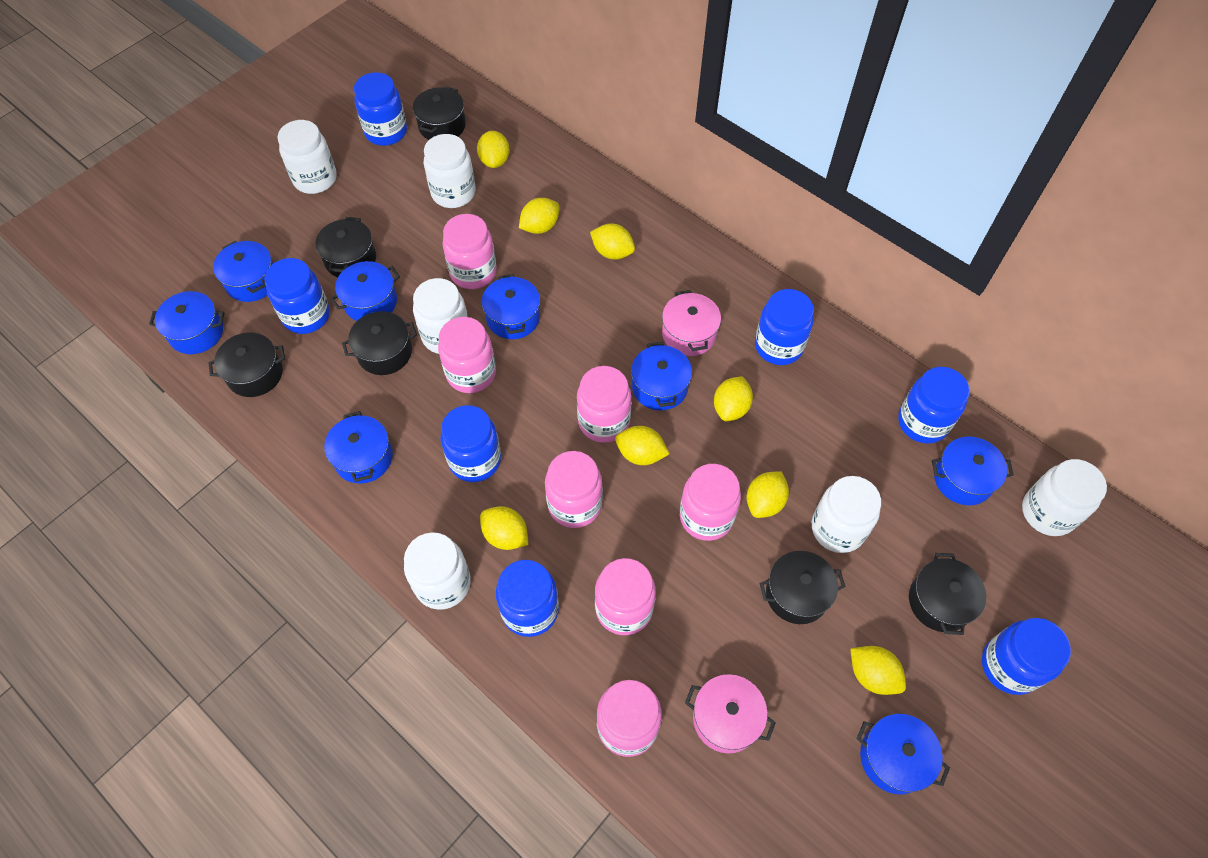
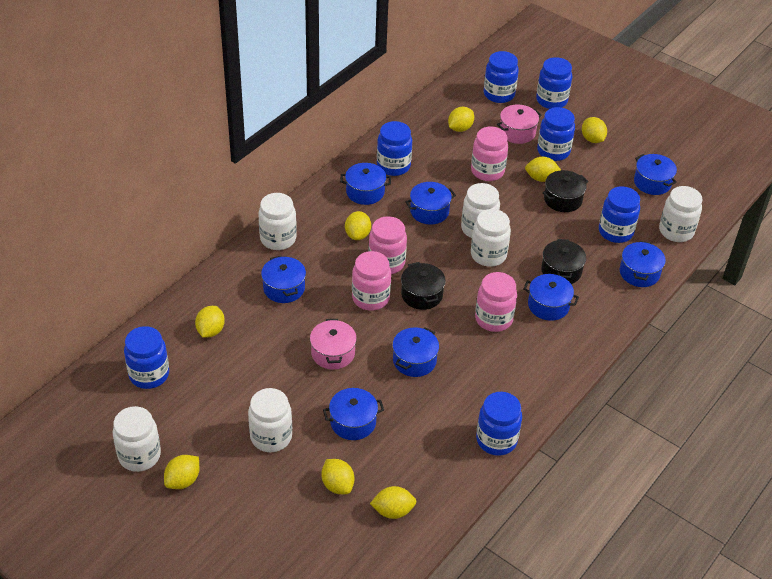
black pot: 6 -> 3
pink jar: 7 -> 4

